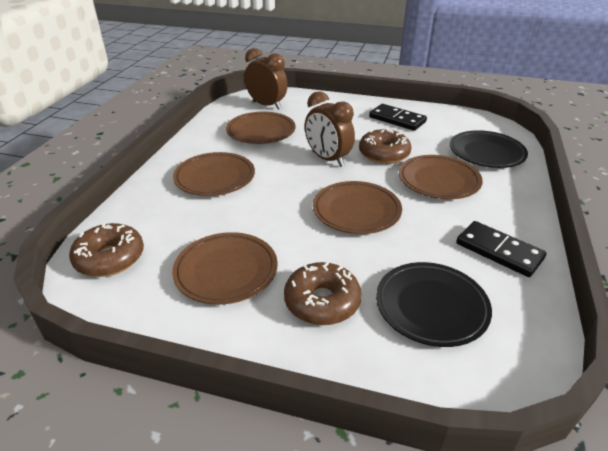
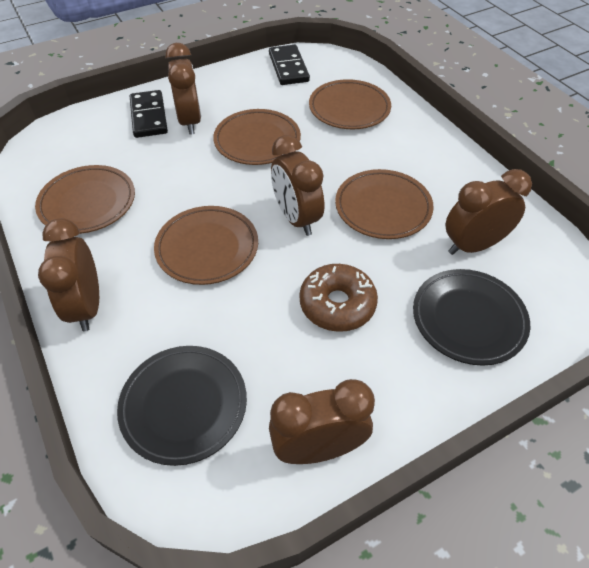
brown clock: 2 -> 5
brown donut: 3 -> 1

